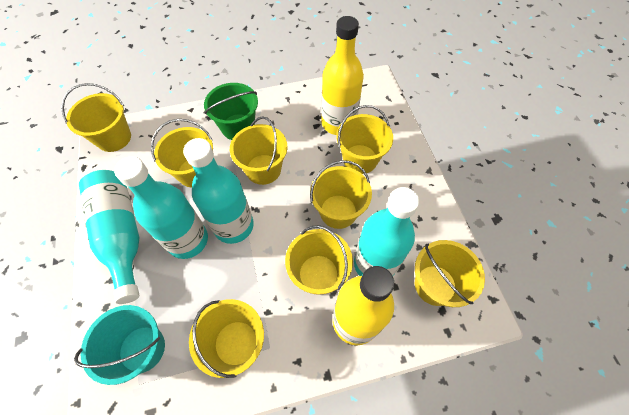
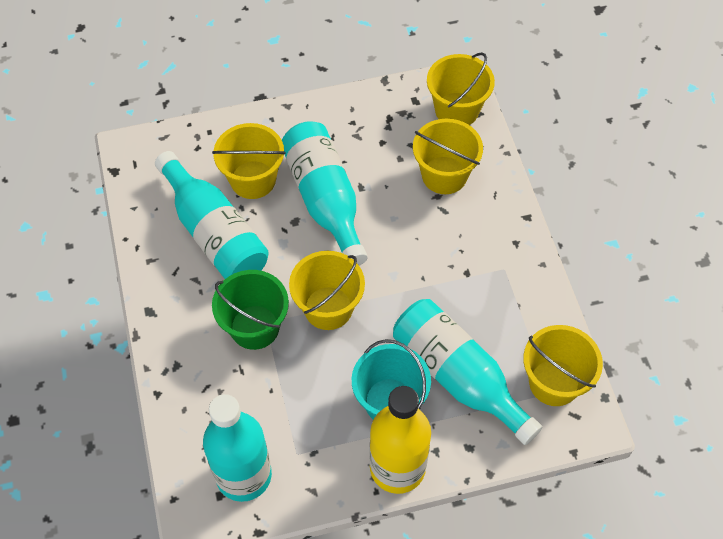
yellow bottle: 2 -> 1
yellow bucket: 8 -> 5

